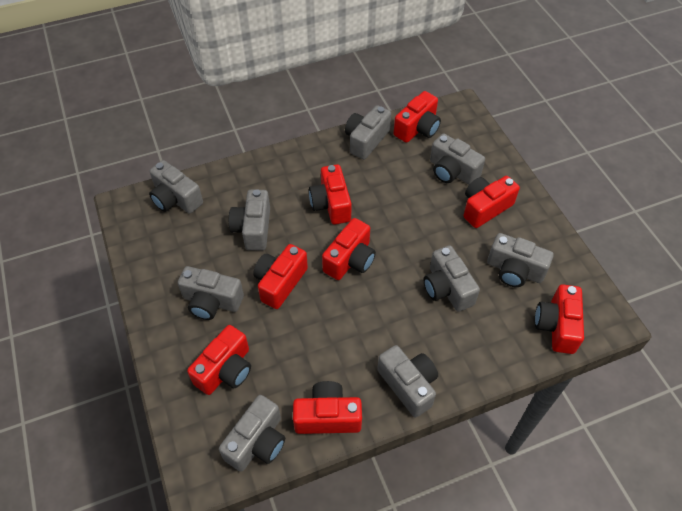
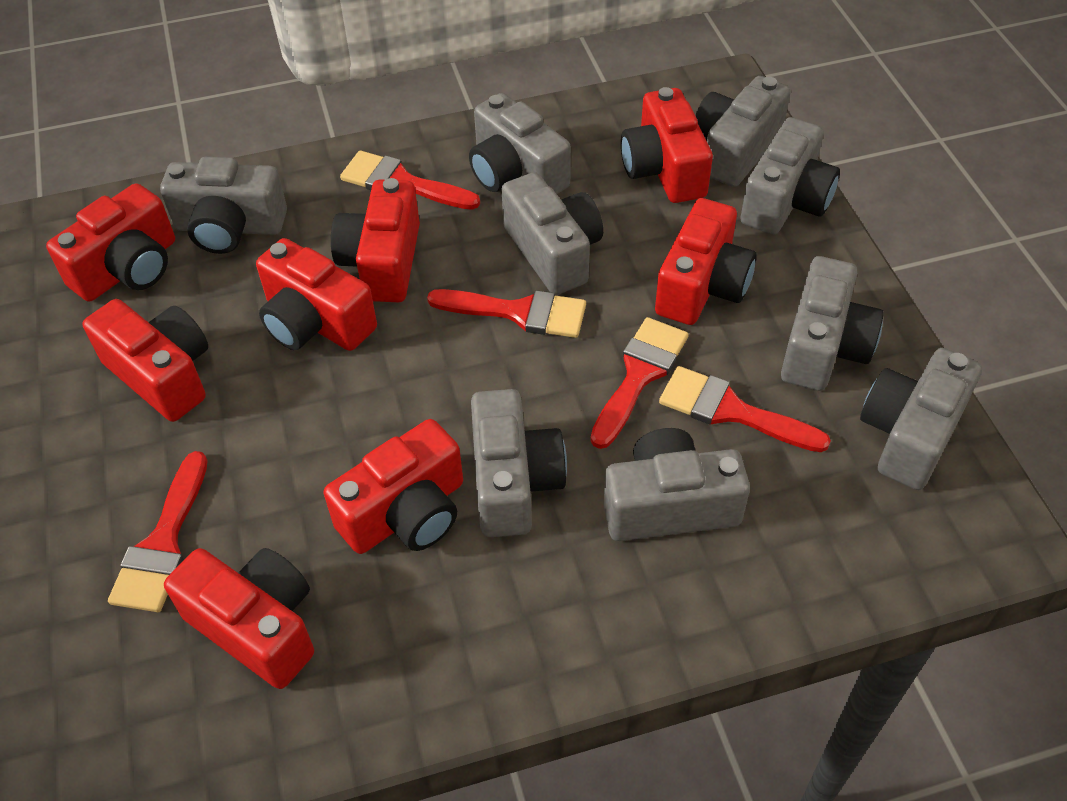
red brush: 0 -> 5

